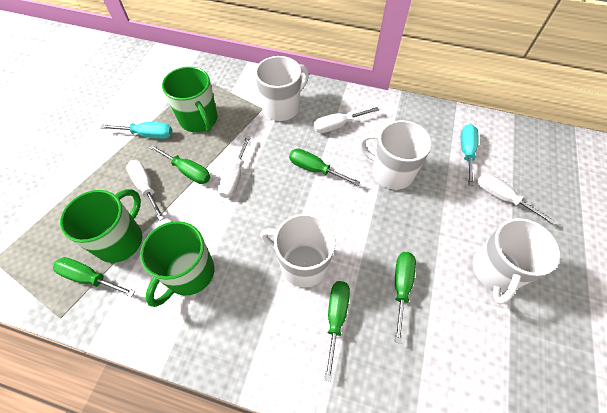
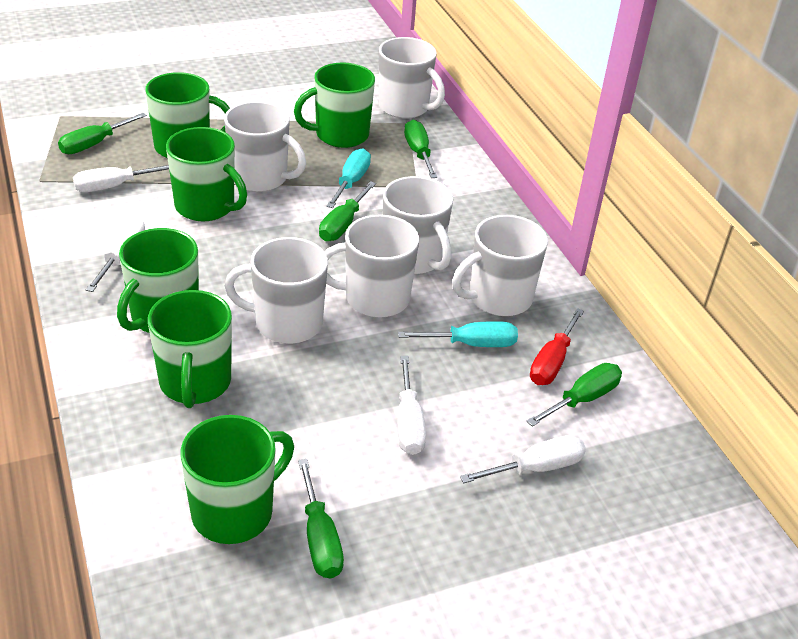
green mug: 3 -> 6
red screwdriver: 0 -> 1
white mug: 4 -> 6

